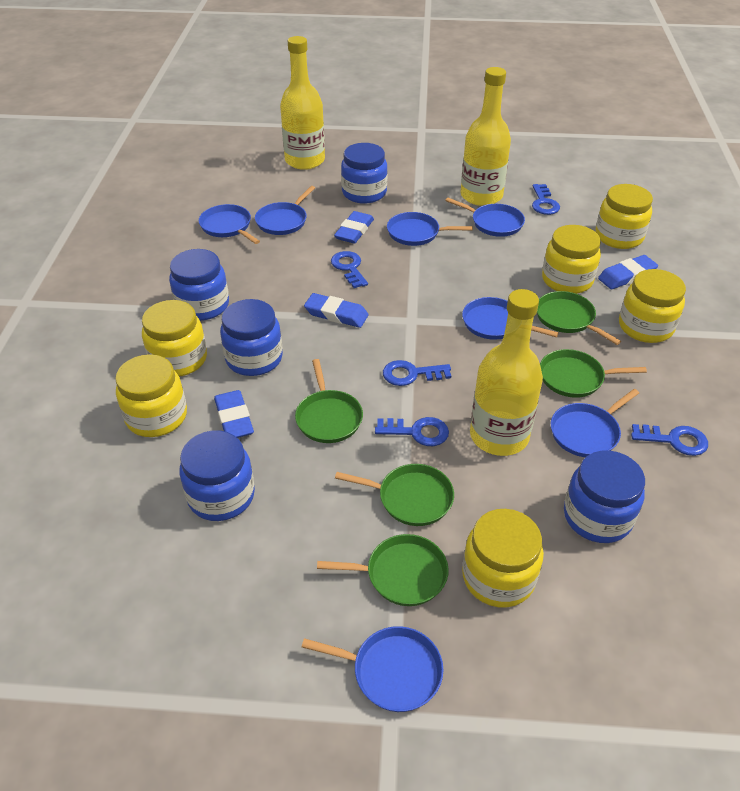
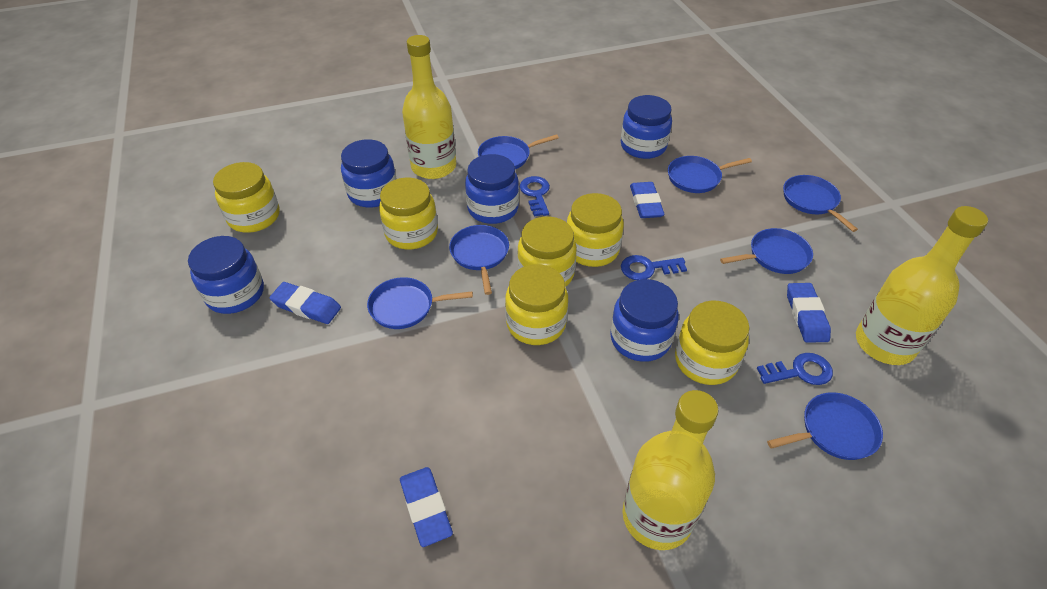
blue key: 5 -> 3
green pan: 5 -> 0

